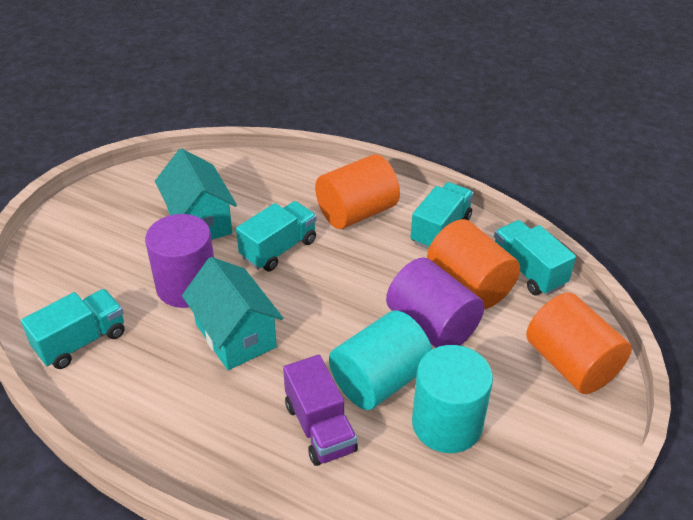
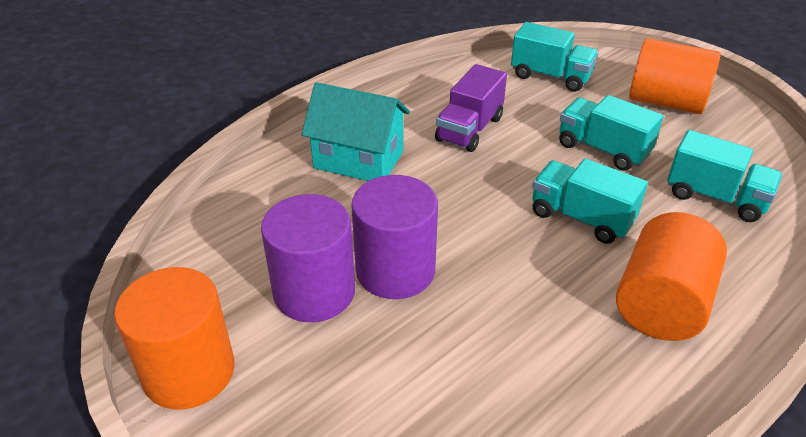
turquoise cylinder: 2 -> 0
turquoise house: 2 -> 1

